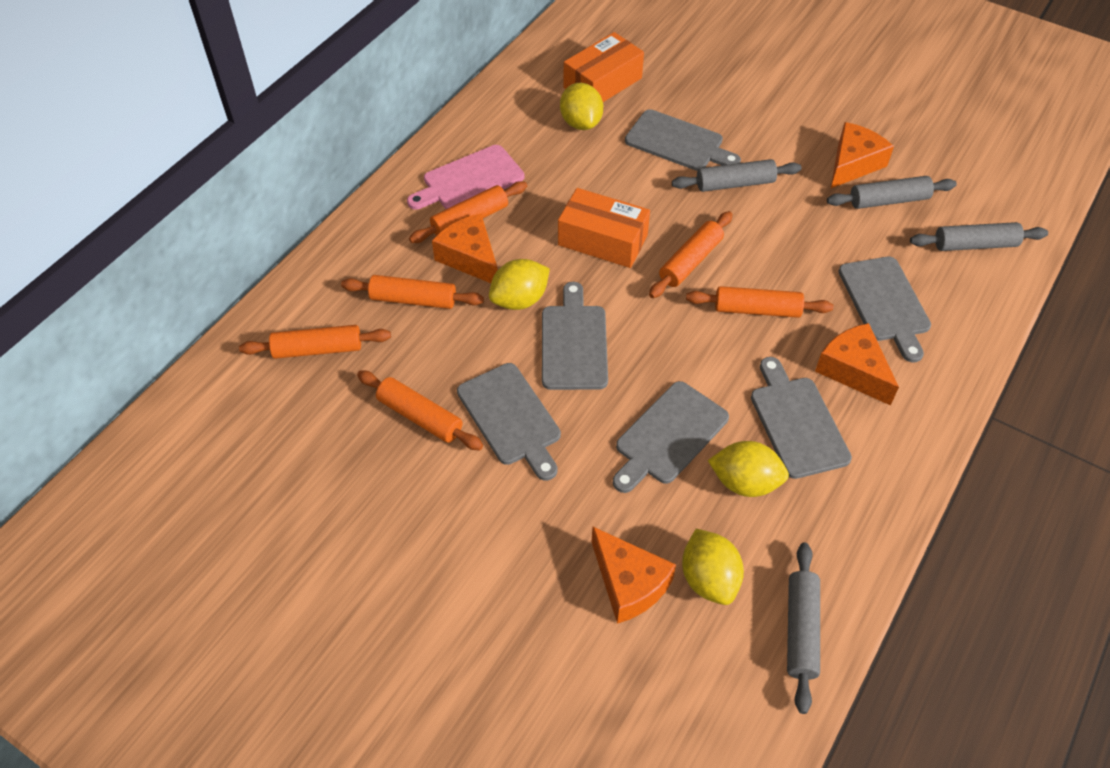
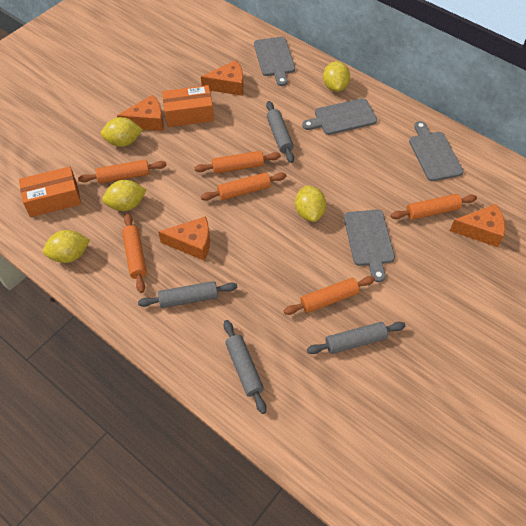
grey cutting board: 6 -> 4
pink cutting board: 1 -> 0
yellow lemon: 4 -> 5

